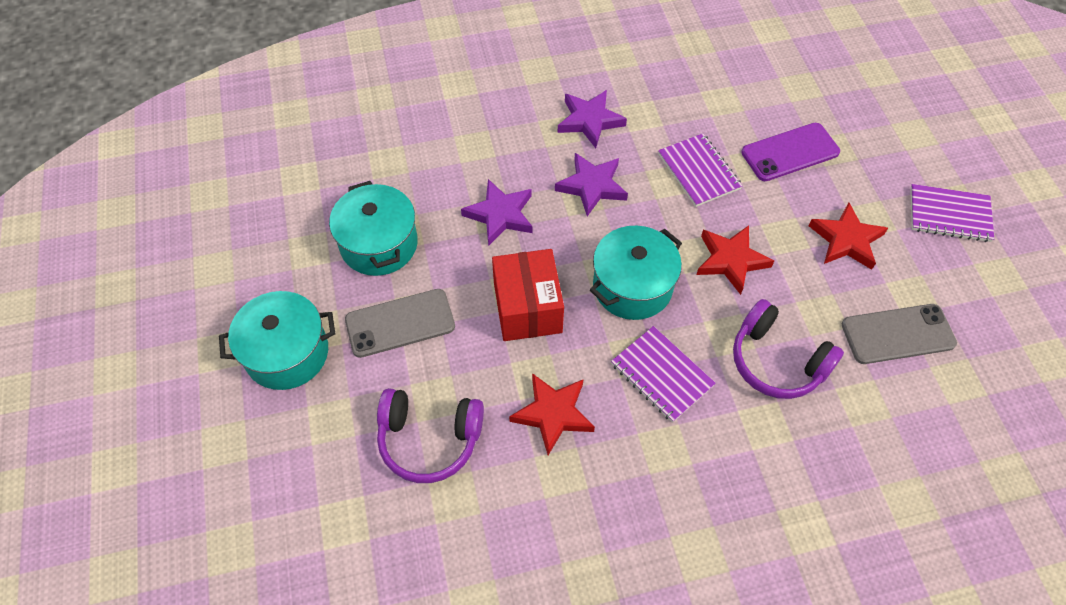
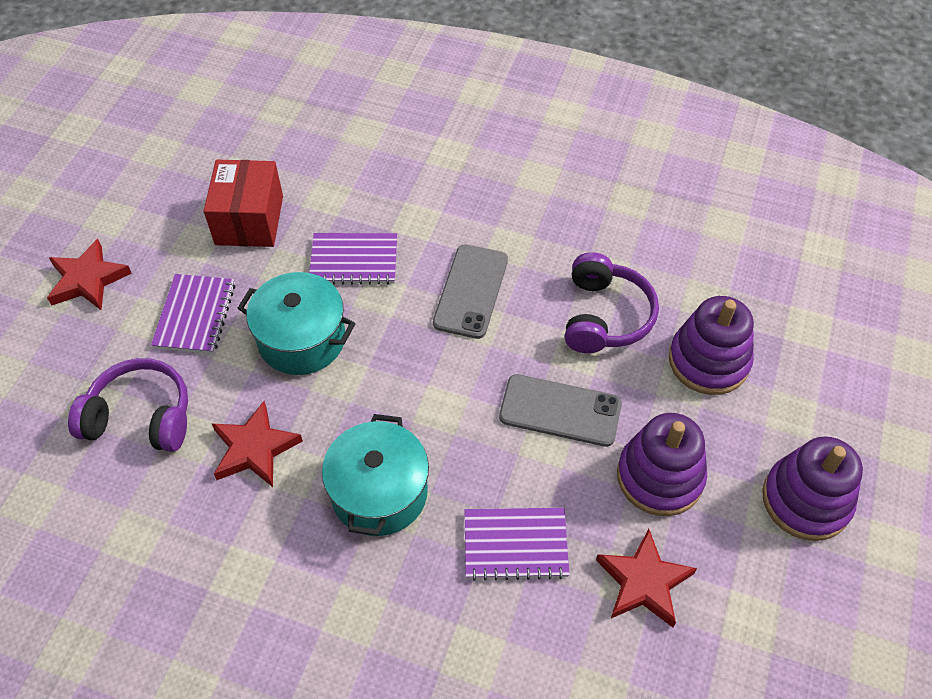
purple phone: 1 -> 0
purple stacking toy: 0 -> 3
purple star: 3 -> 0
turquoise pot: 3 -> 2

